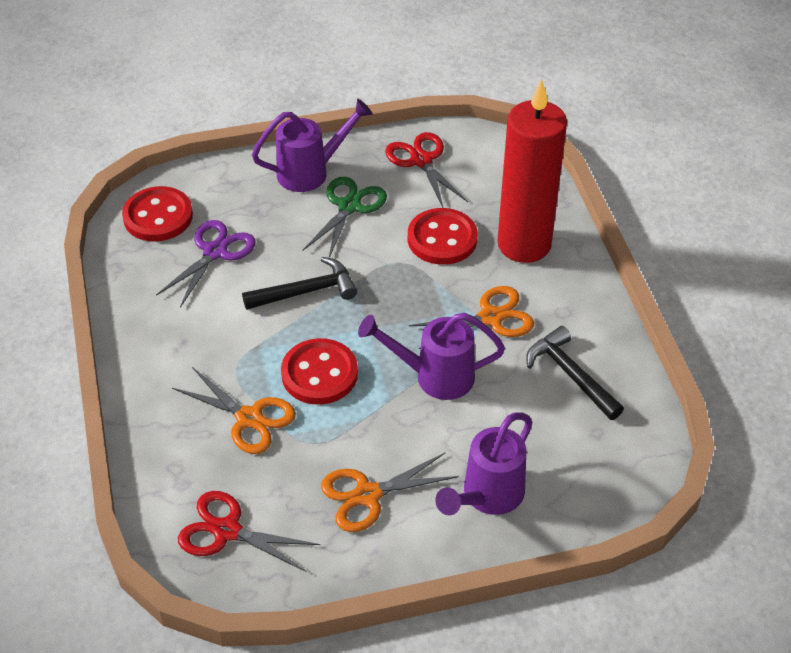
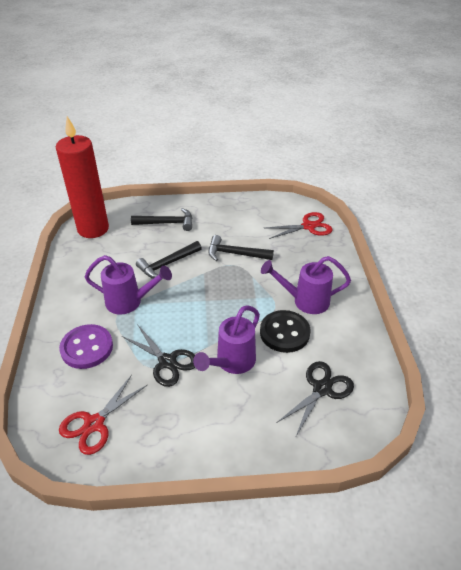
black button: 0 -> 1
black hammer: 2 -> 3
black scissors: 0 -> 2
green scissors: 1 -> 0
orange scissors: 3 -> 0
purple button: 0 -> 1
purple scissors: 1 -> 0
red button: 3 -> 0

